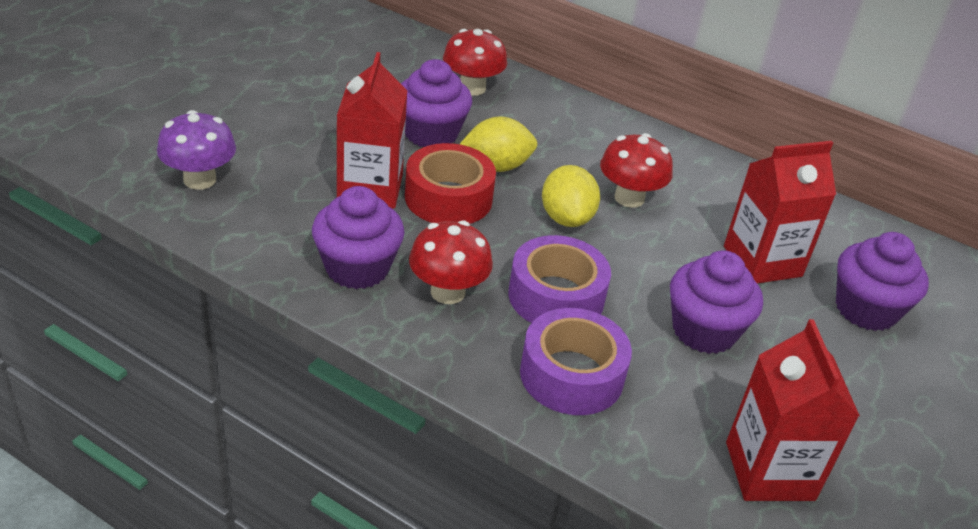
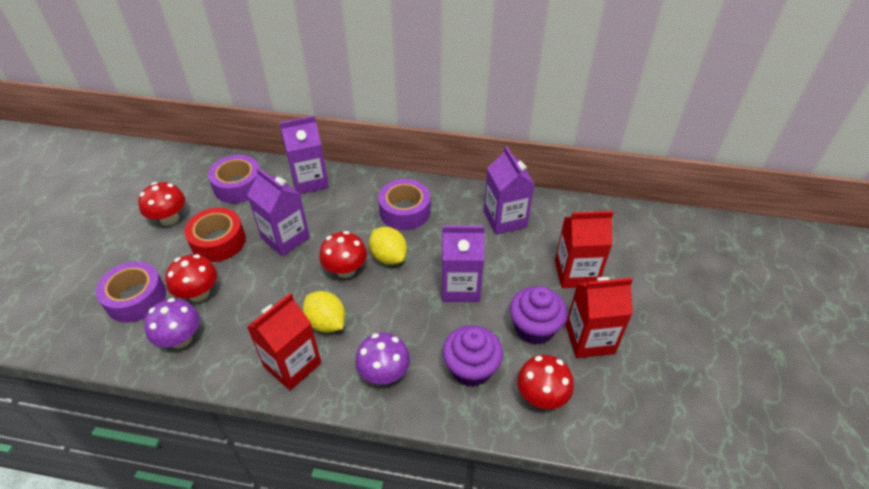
purple carton: 0 -> 4
purple cupcake: 4 -> 2
purple mushroom: 1 -> 2
purple tape: 2 -> 3
red mushroom: 3 -> 4

